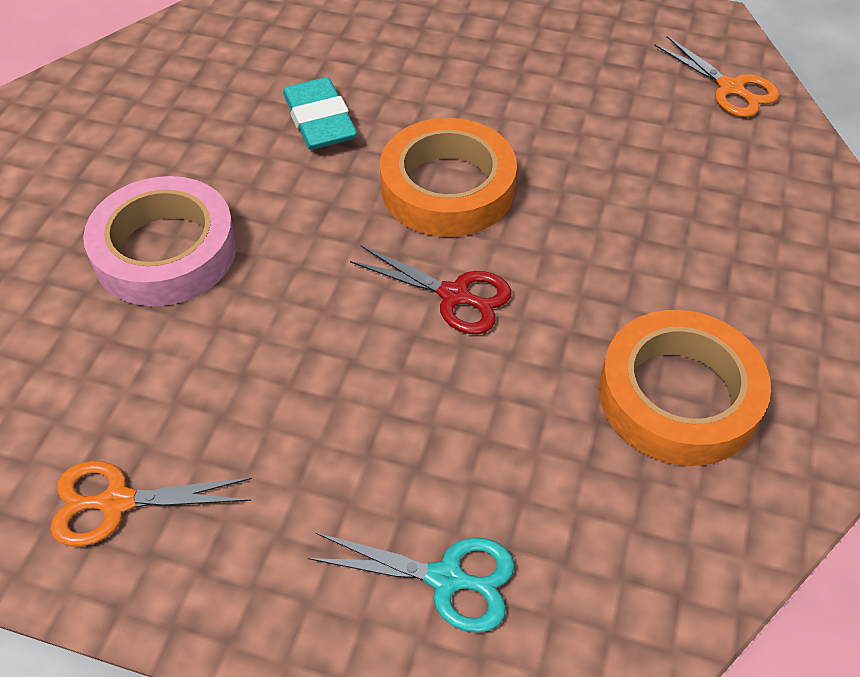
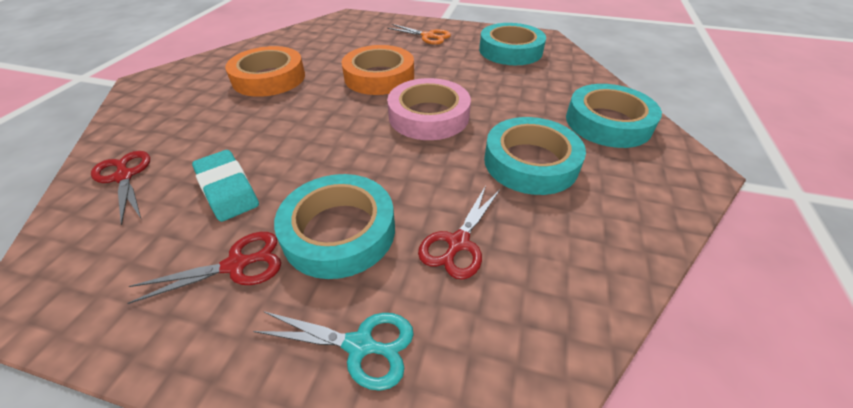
orange scissors: 2 -> 1
red scissors: 1 -> 3
turquoise tape: 0 -> 4

